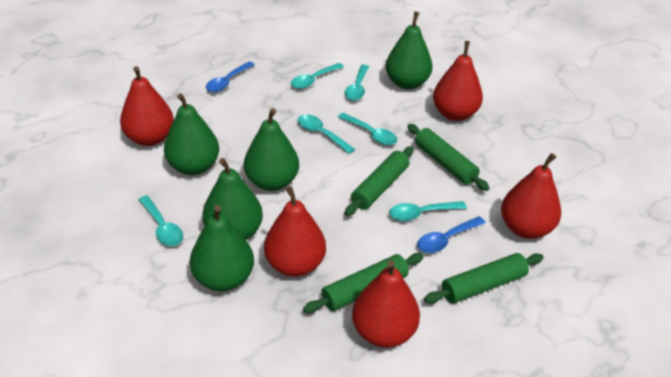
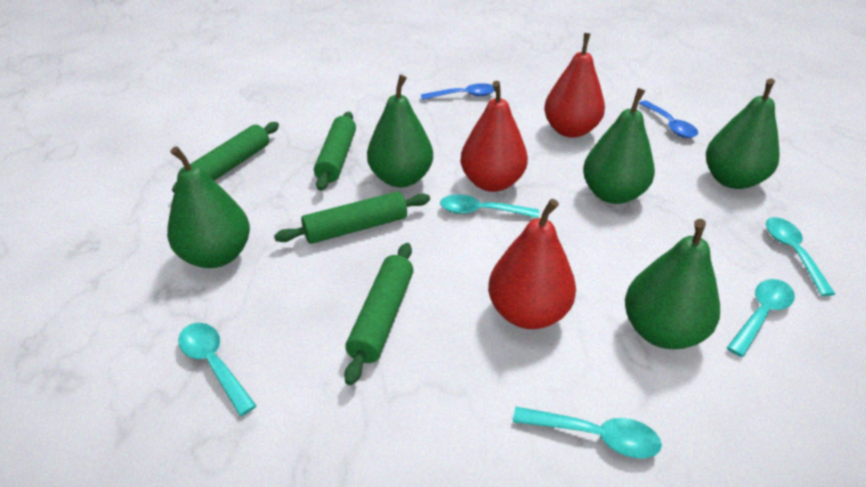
red pear: 5 -> 3
turquoise spoon: 6 -> 5

